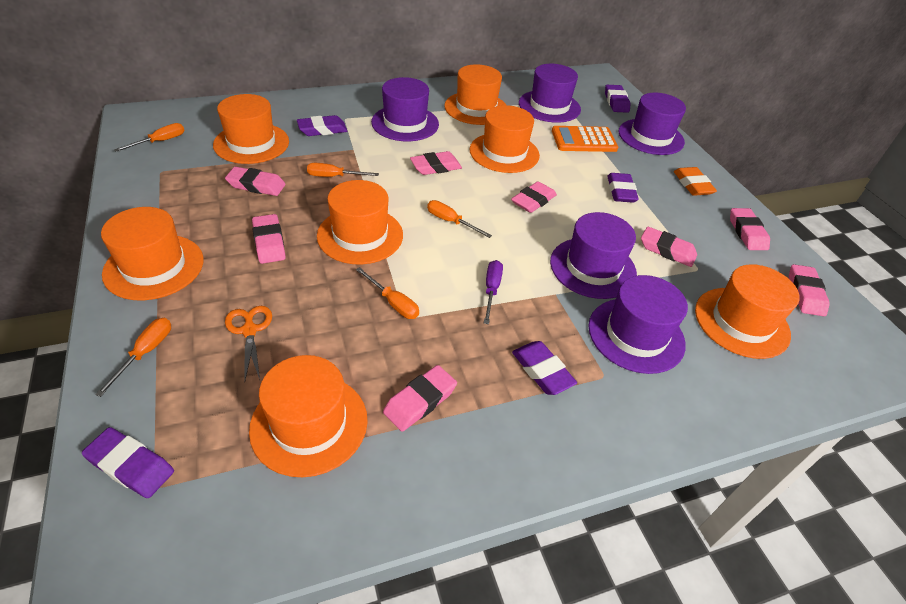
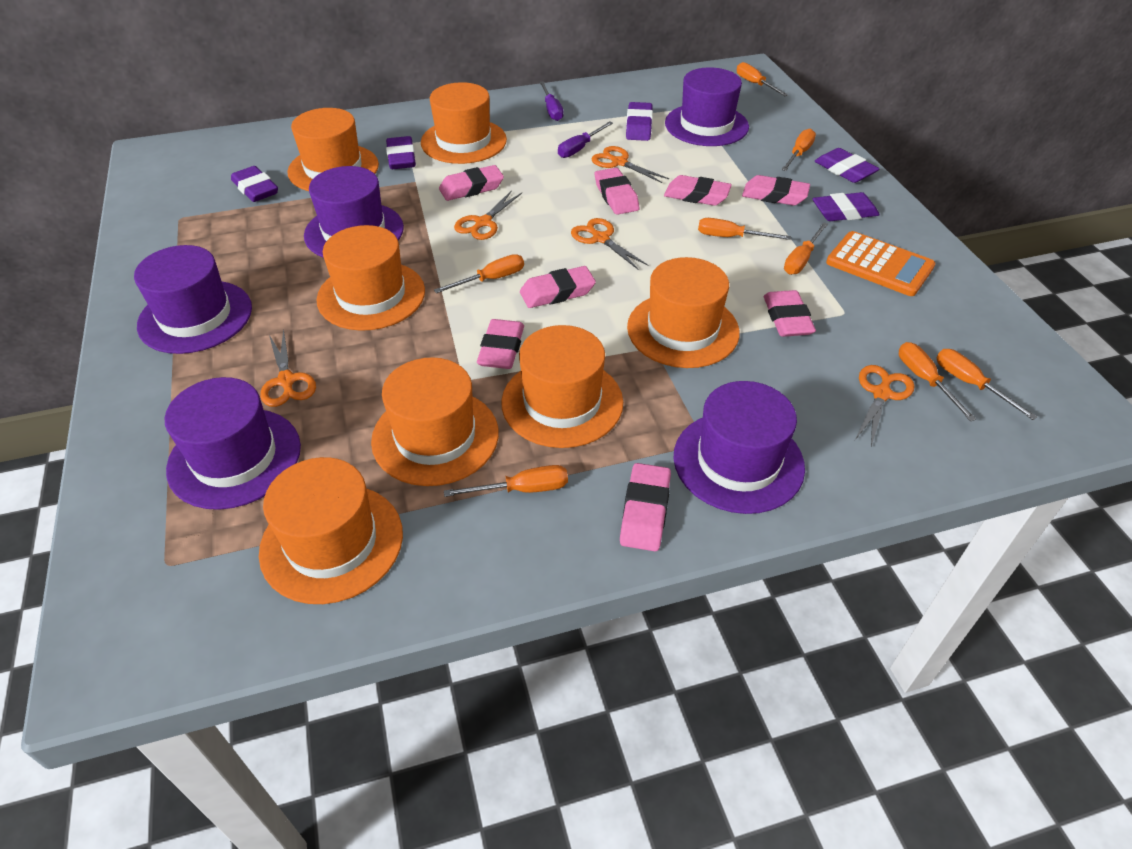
orange eraser: 1 -> 0
orange scissors: 1 -> 5
orange screwdriver: 5 -> 8
purple screwdriver: 1 -> 2

